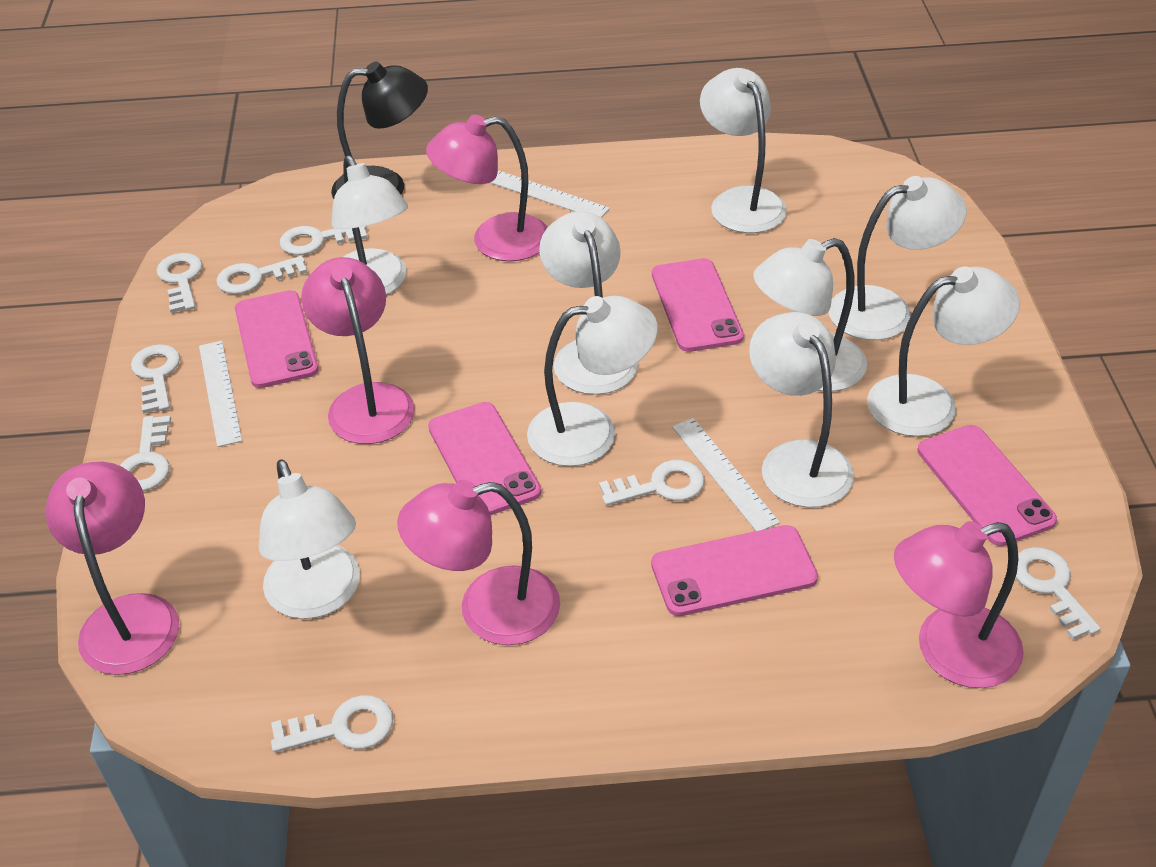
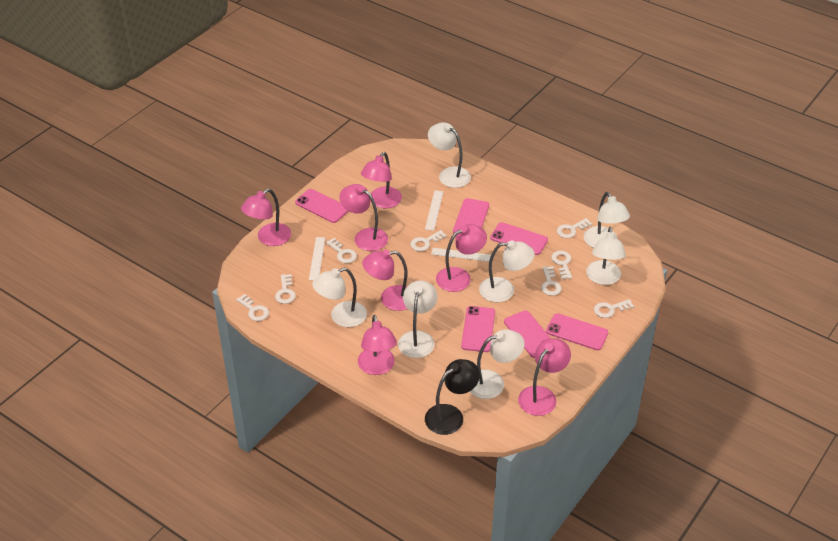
pink lamp: 5 -> 7
pink phone: 5 -> 6
white lamp: 9 -> 7

